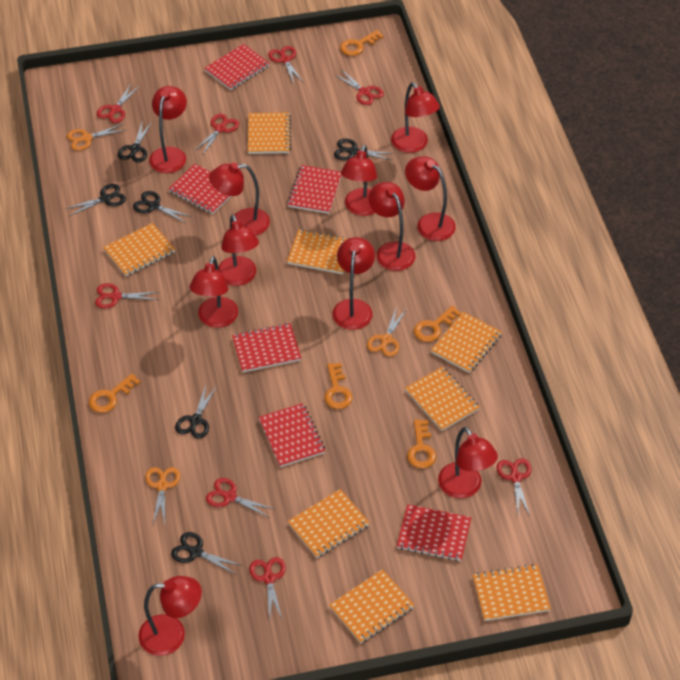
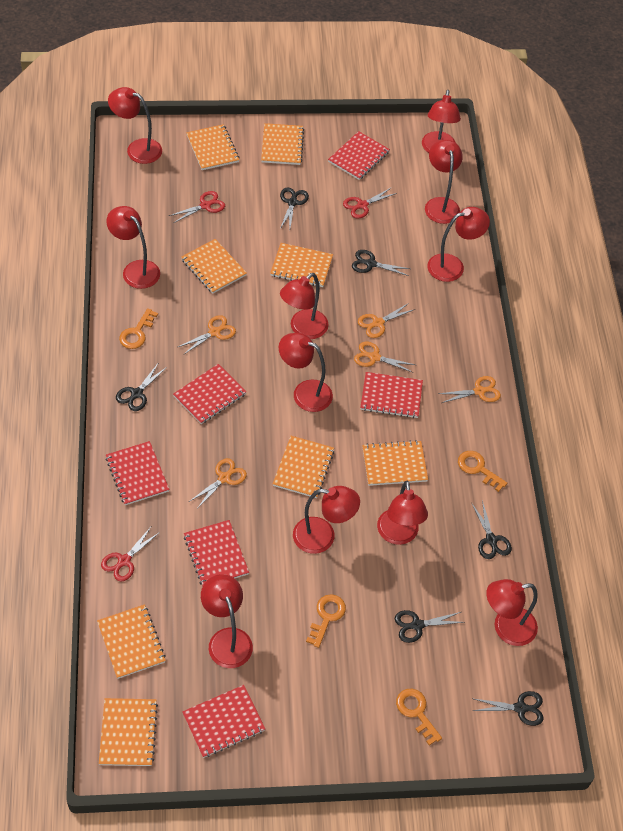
orange key: 5 -> 4
orange scissors: 3 -> 5
red scissors: 8 -> 3

